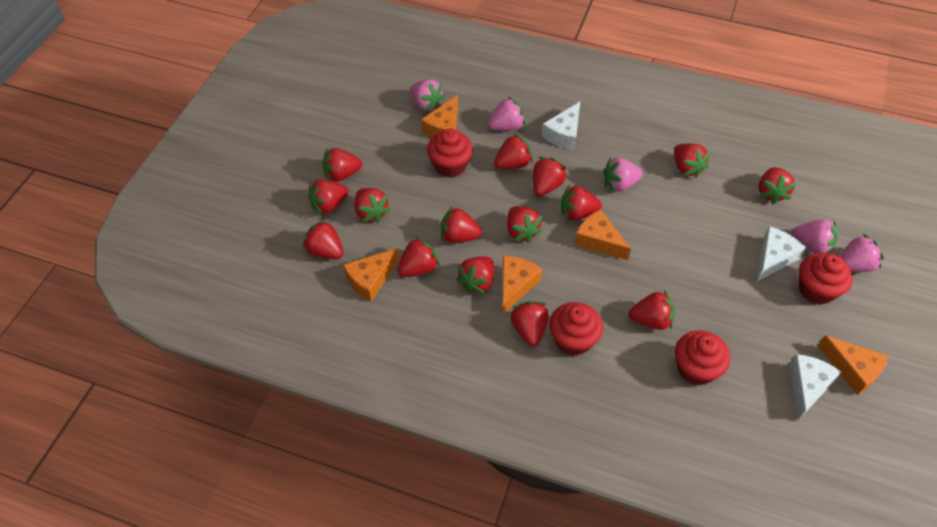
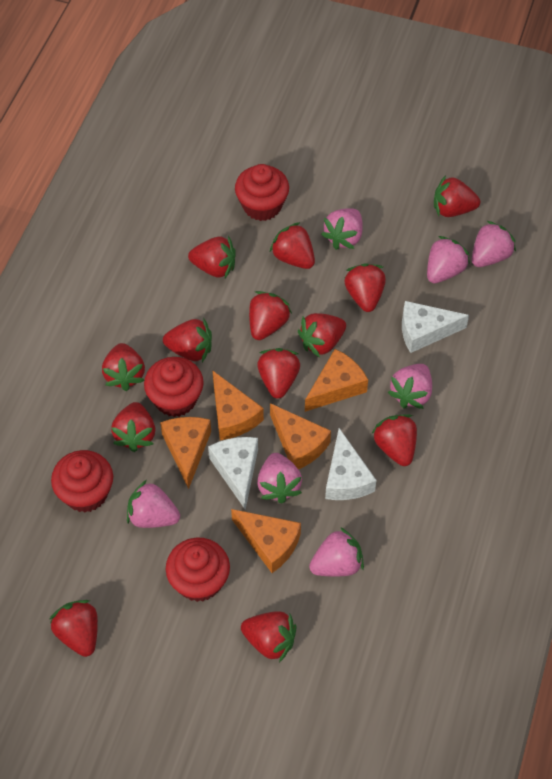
pink strawberry: 5 -> 7
red strawberry: 15 -> 13

